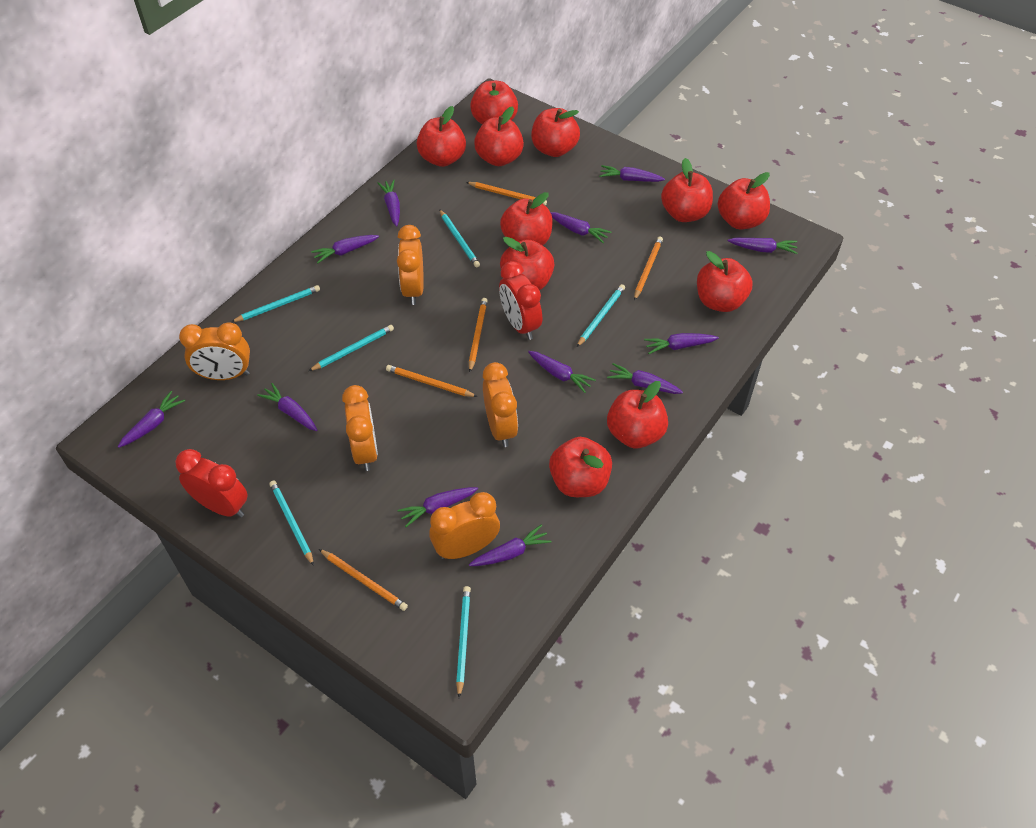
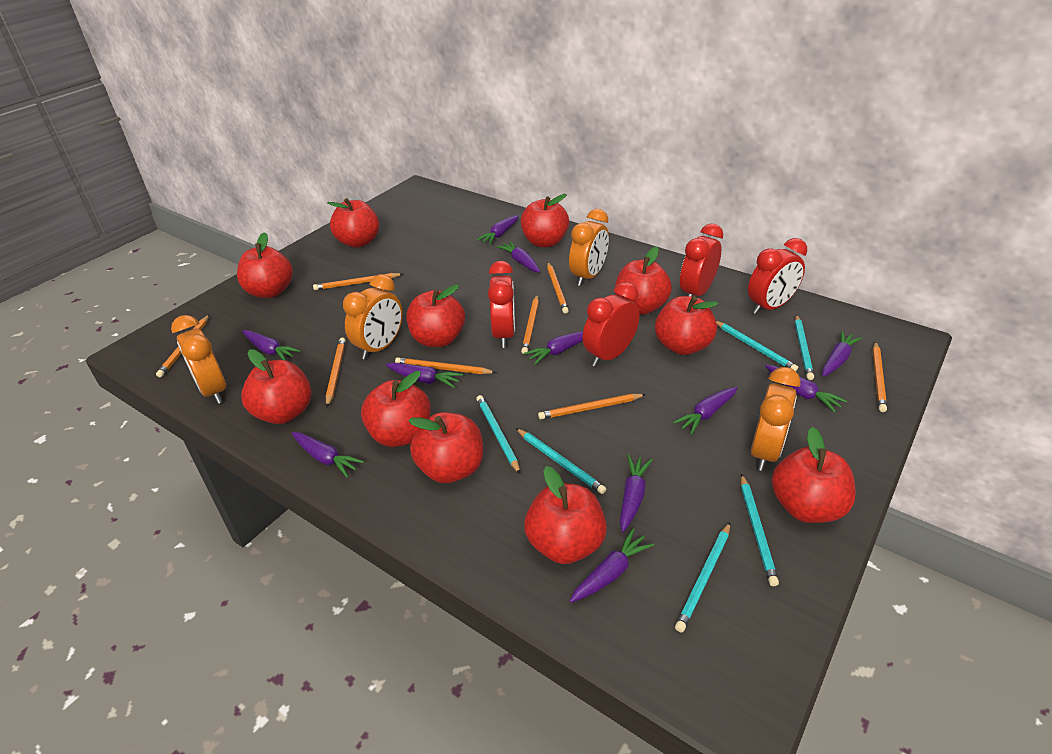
orange clock: 5 -> 4
orange pencil: 5 -> 8
purple carrot: 12 -> 11
red clock: 2 -> 4

